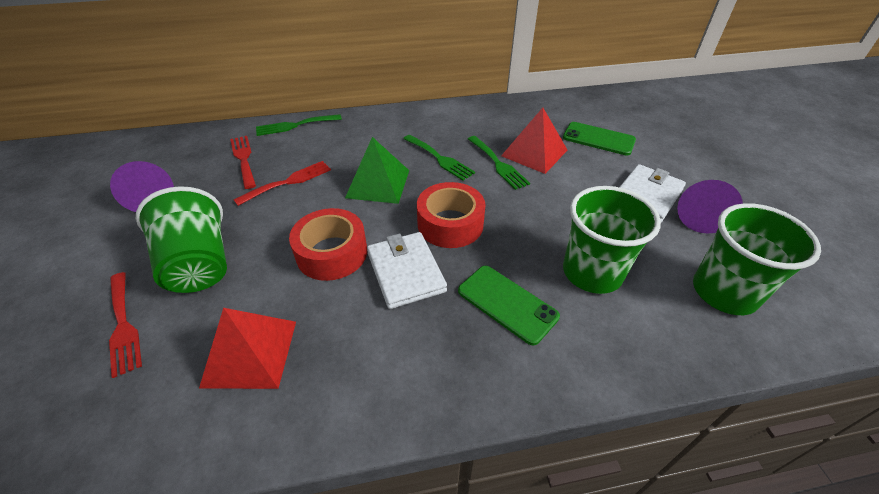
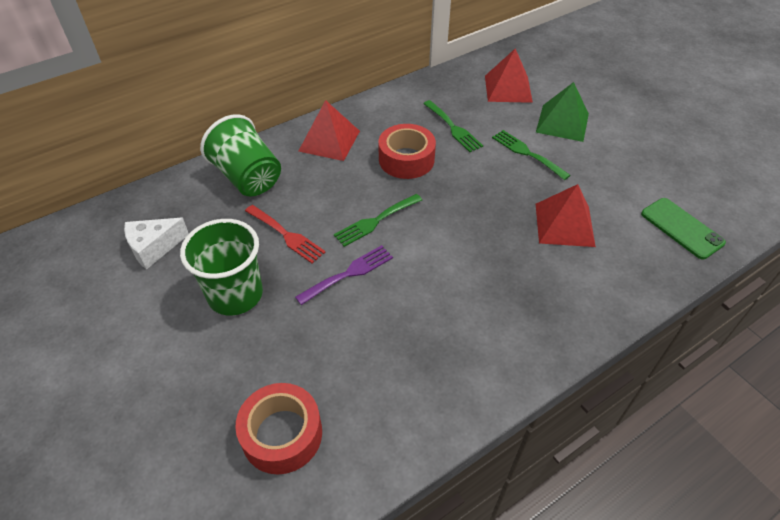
green cup: 3 -> 2
green phone: 2 -> 1
purple cone: 2 -> 0
purple fork: 0 -> 1
red fork: 3 -> 1
red pyramid: 2 -> 3
white cheese: 0 -> 1
white wallet: 2 -> 0

